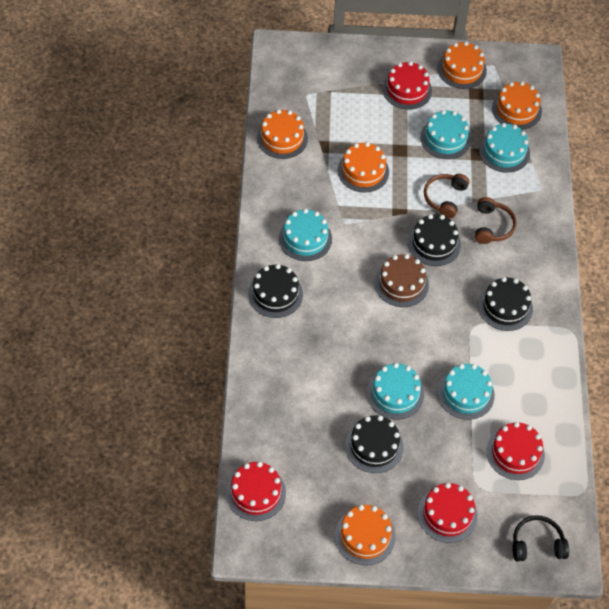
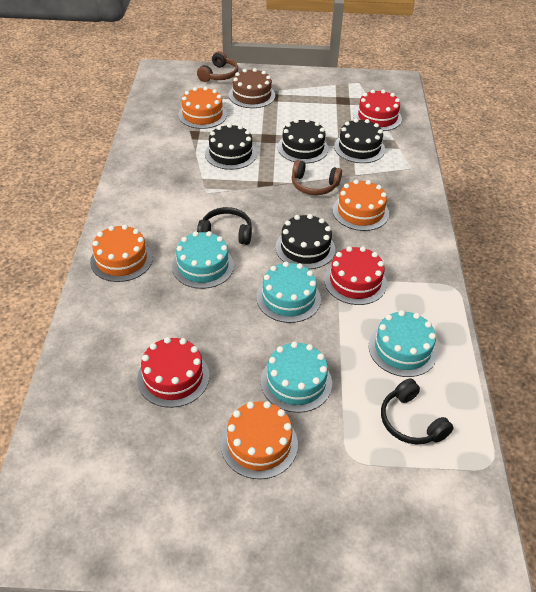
black headphones: 1 -> 2
orange cake: 5 -> 4
red cake: 4 -> 3
turquoise cake: 5 -> 4

